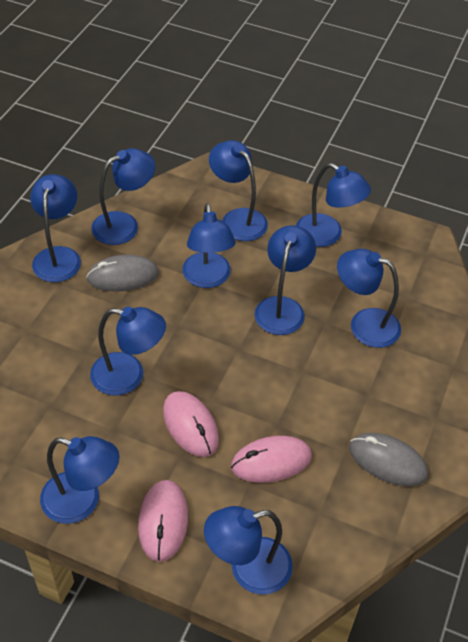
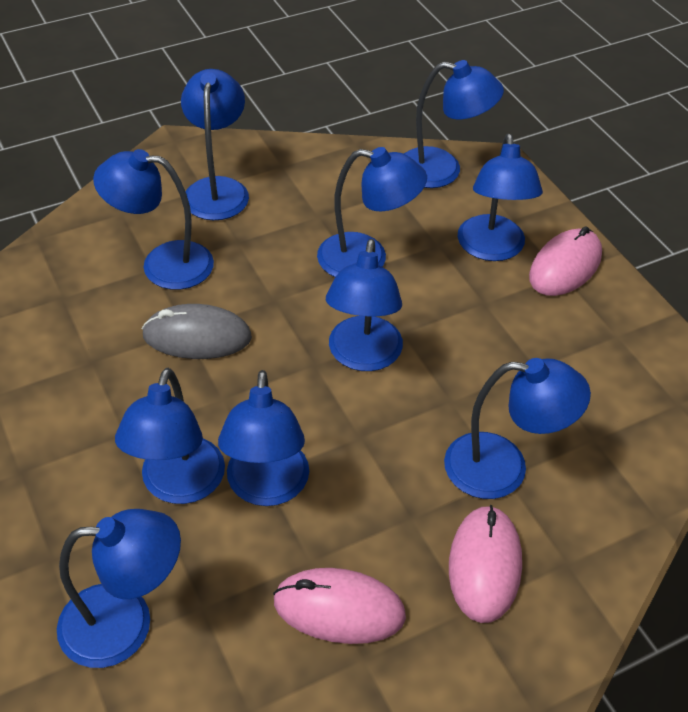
grey mouse: 2 -> 1

